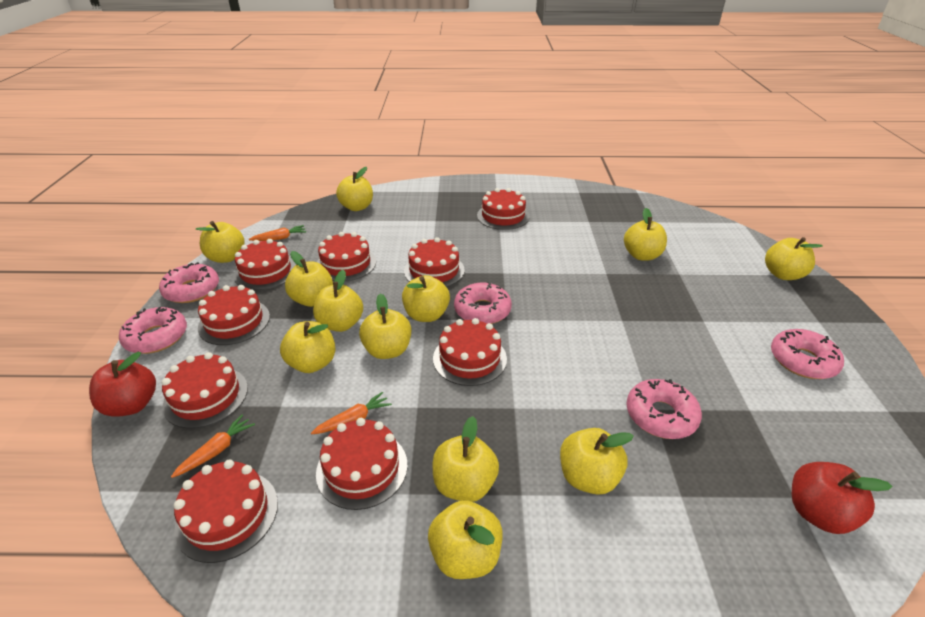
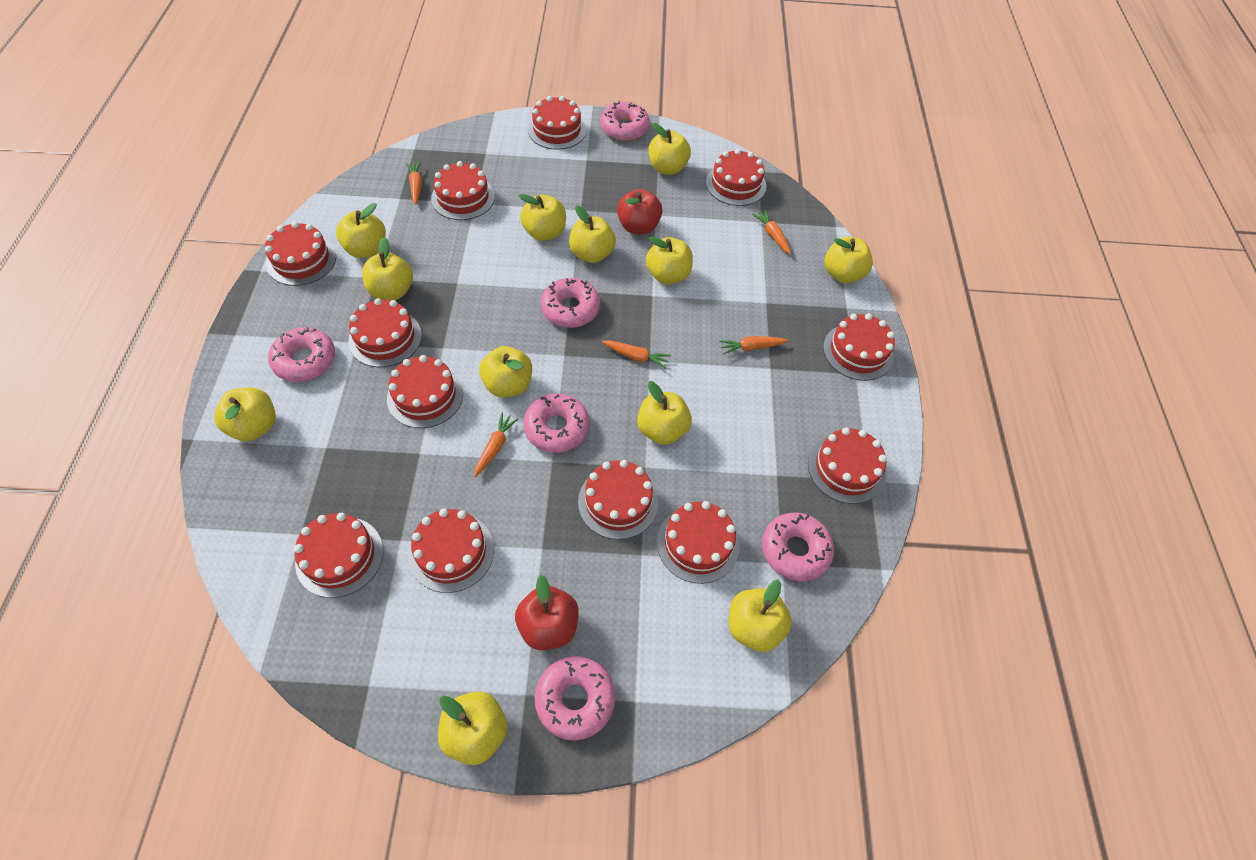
orange carrot: 3 -> 5
pink donut: 5 -> 6
red cake: 9 -> 12

